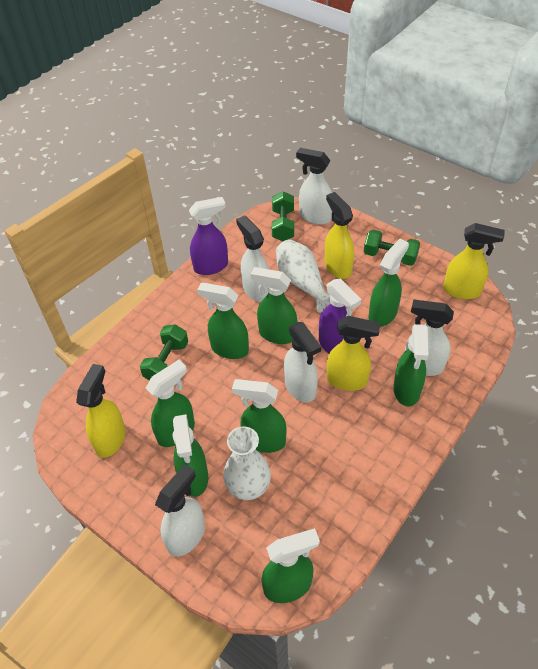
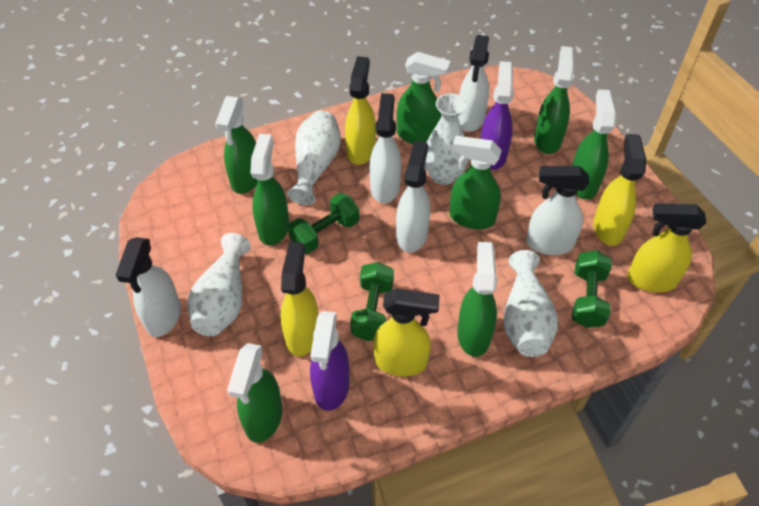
white vase: 2 -> 4
yellow spray bottle: 4 -> 5

